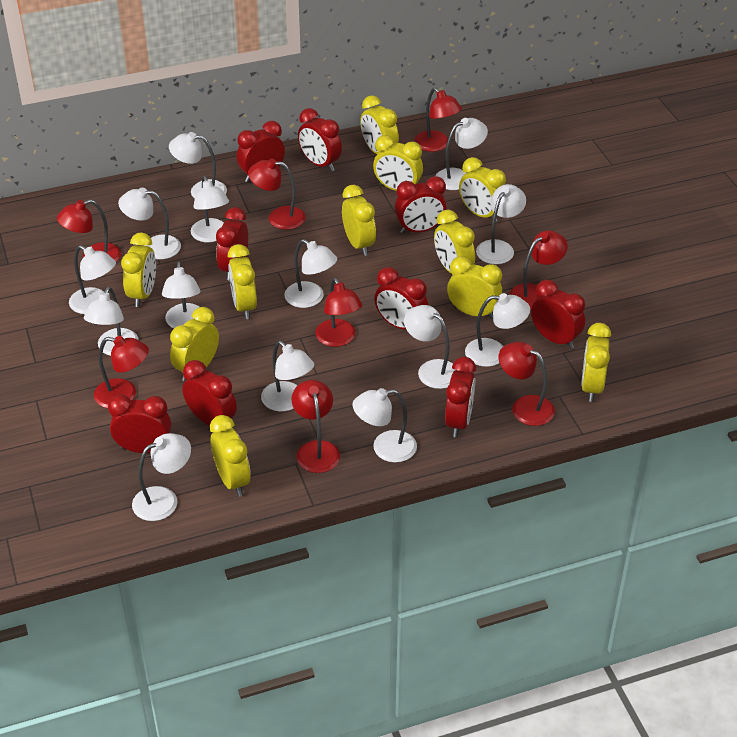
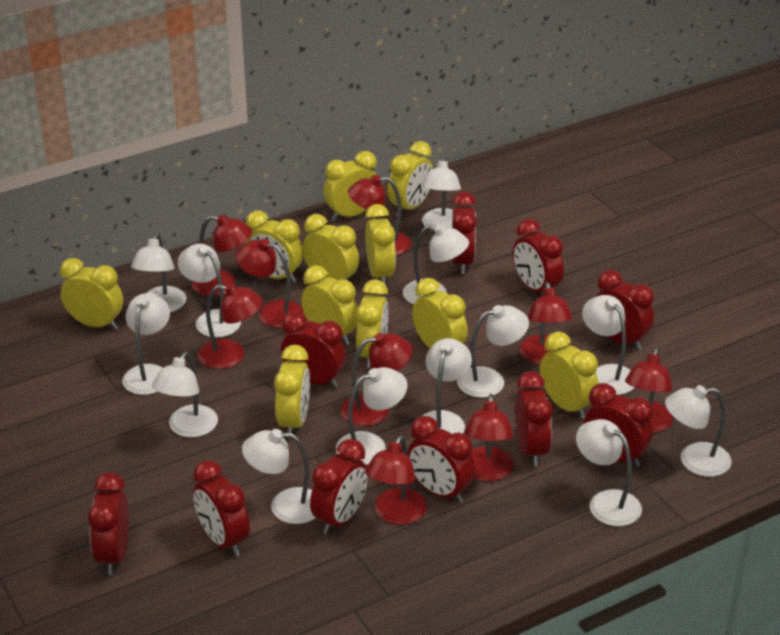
red clock: 9 -> 10
red lamp: 8 -> 9
white lamp: 14 -> 13

